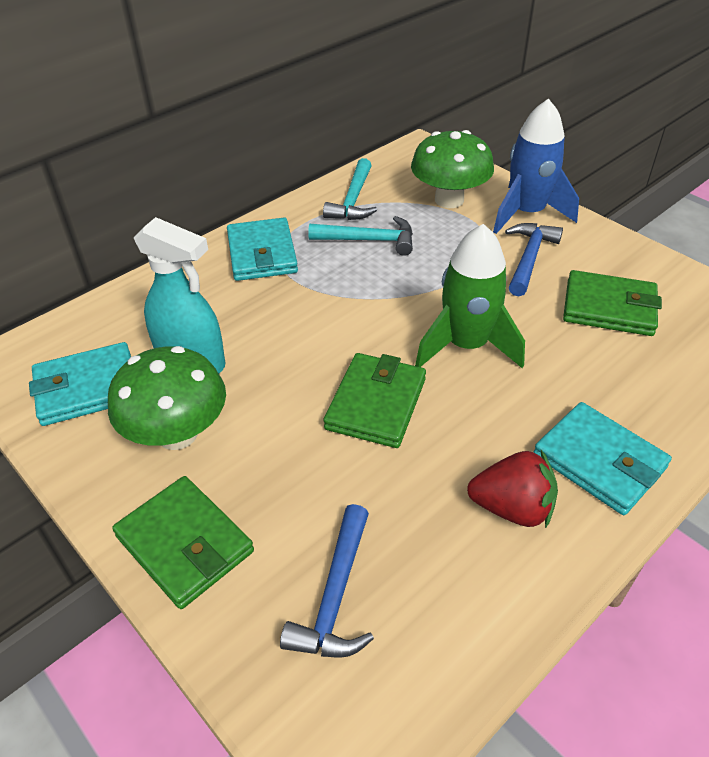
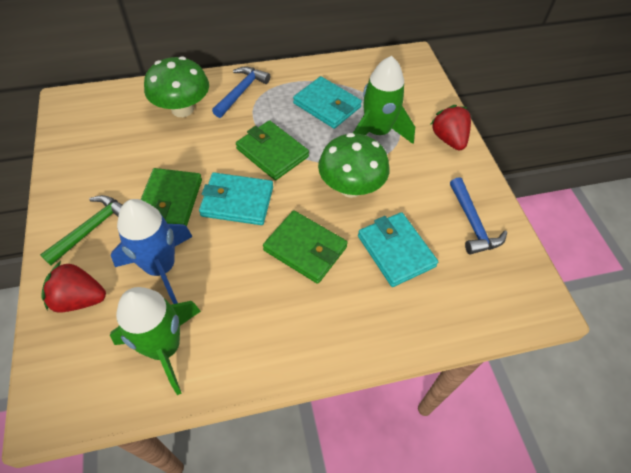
green hammer: 0 -> 1
green rocket: 1 -> 2
red strawberry: 1 -> 2
turquoise hammer: 2 -> 0
turquoise spray bottle: 1 -> 0

